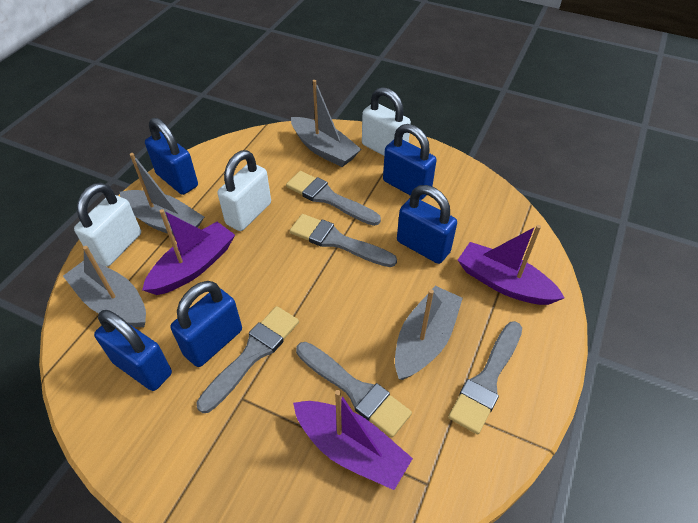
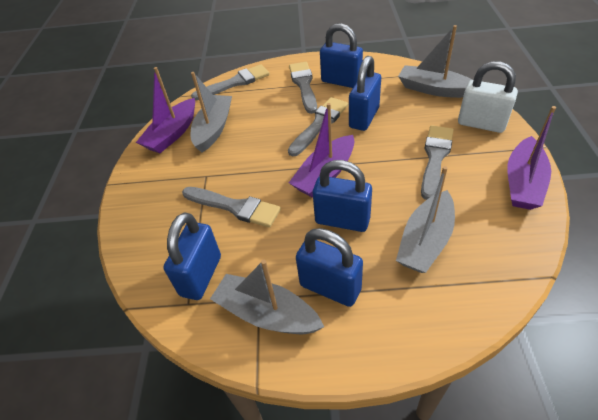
white padlock: 3 -> 1

